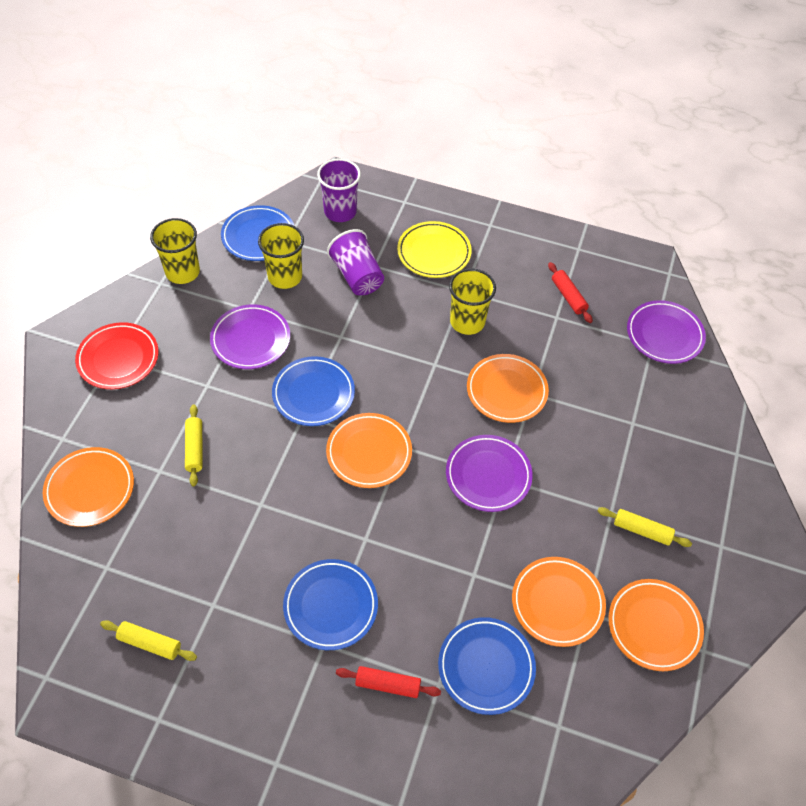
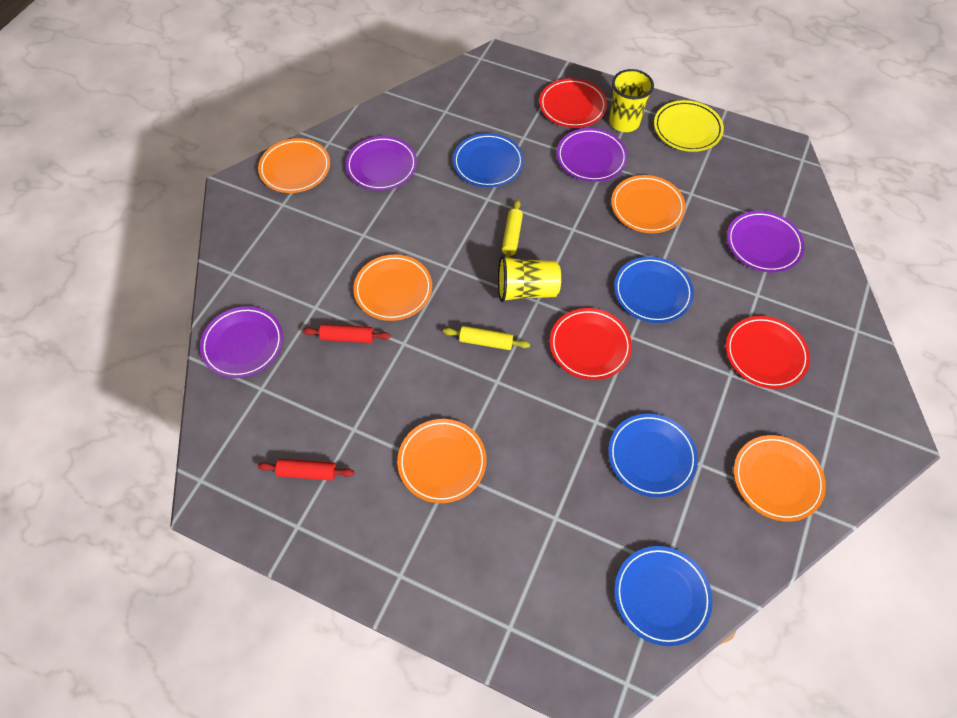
purple cup: 2 -> 0
purple plate: 3 -> 4
red plate: 1 -> 3
yellow cup: 3 -> 2
yellow rolling pin: 3 -> 2

